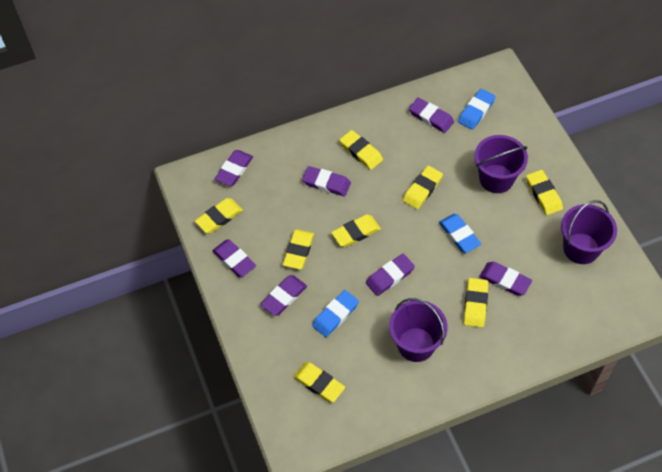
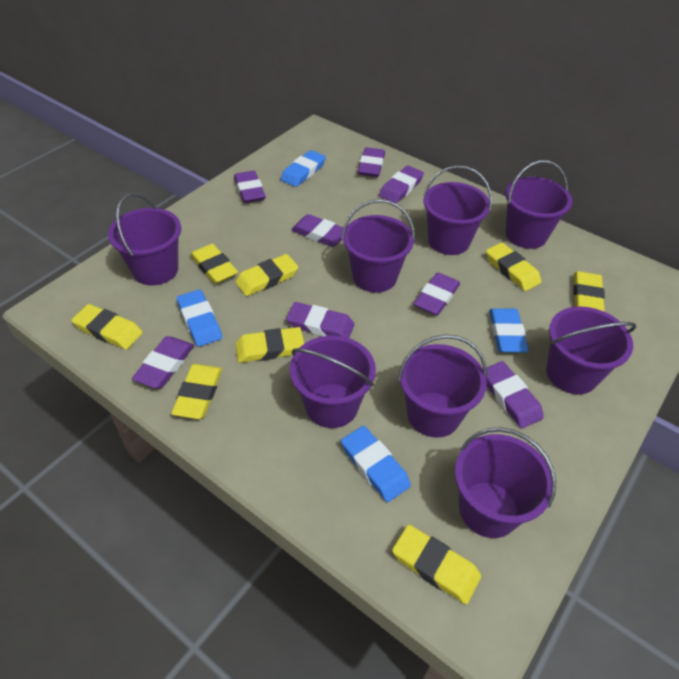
blue eraser: 3 -> 4
purple bucket: 3 -> 8
purple eraser: 7 -> 8

